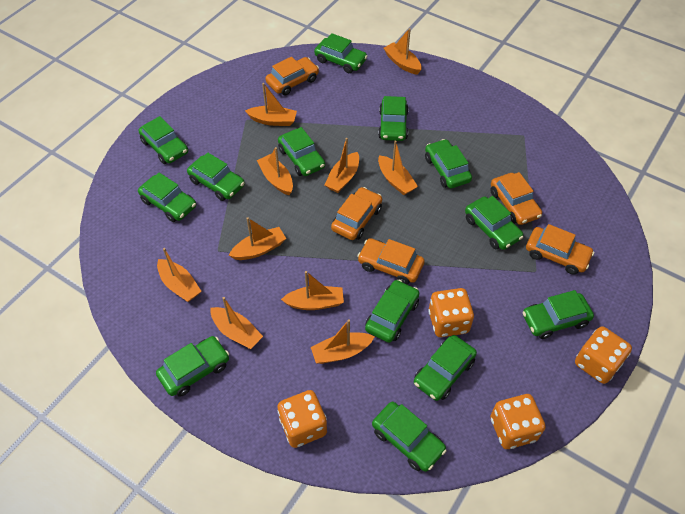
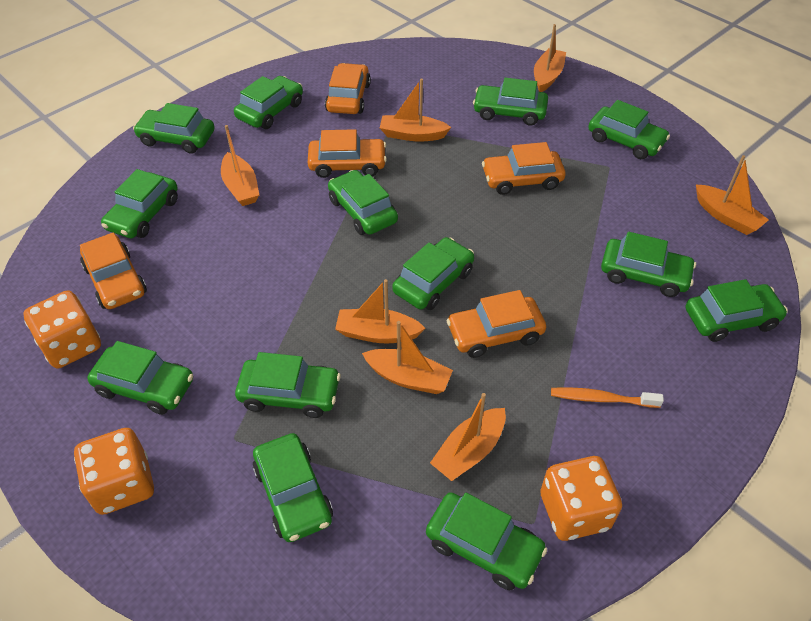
orange boat: 10 -> 7
orange dice: 4 -> 3
orange toothbrush: 0 -> 1

